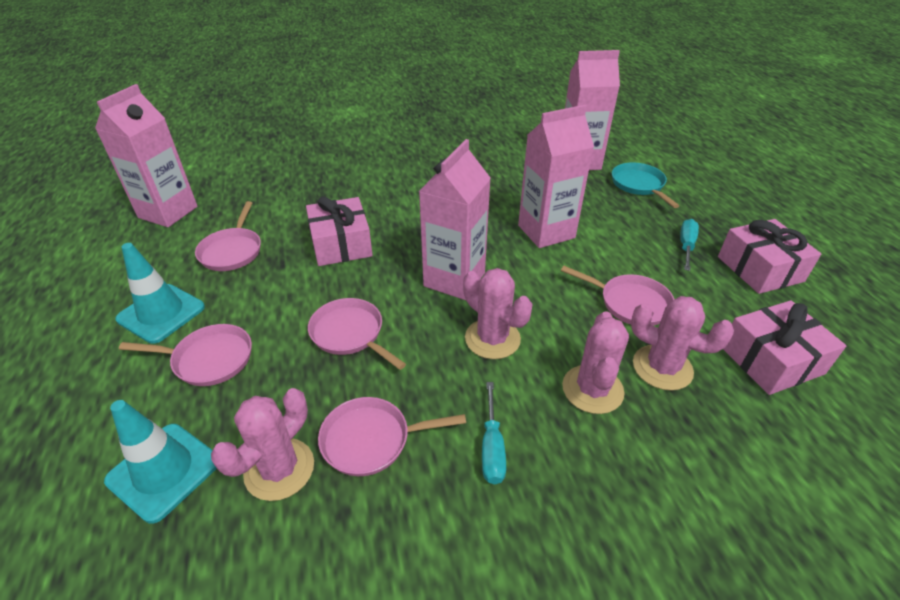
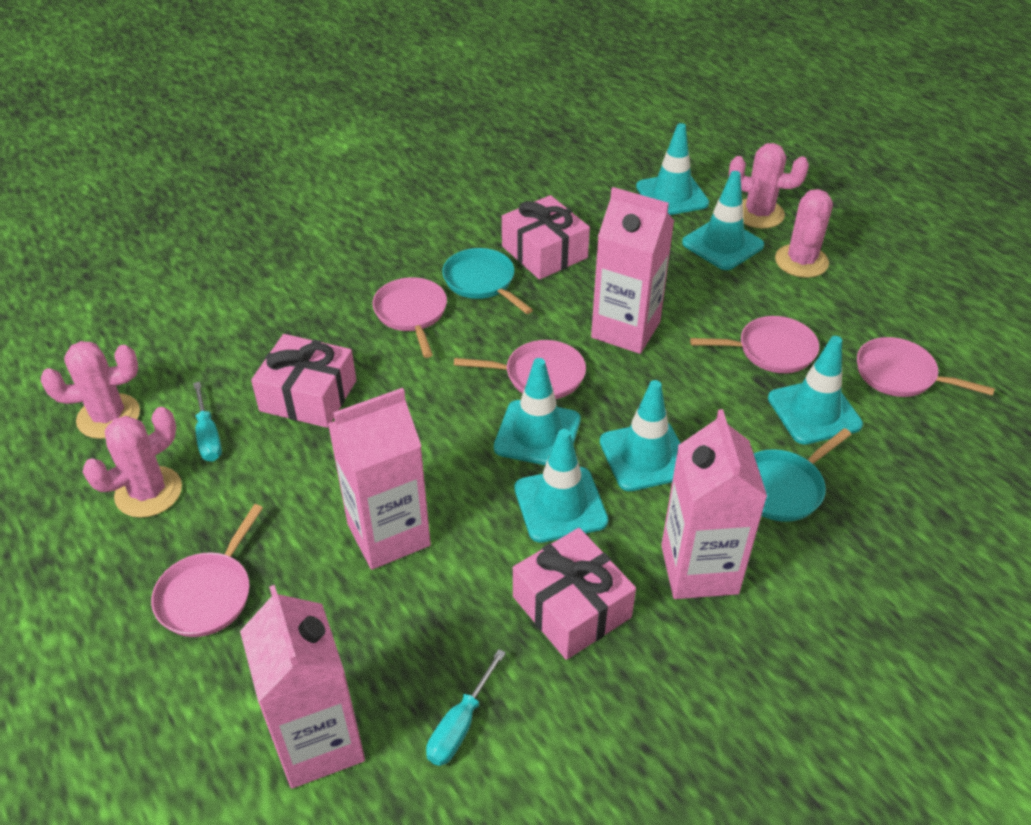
turquoise pan: 1 -> 2
turquoise traffic cone: 2 -> 6

